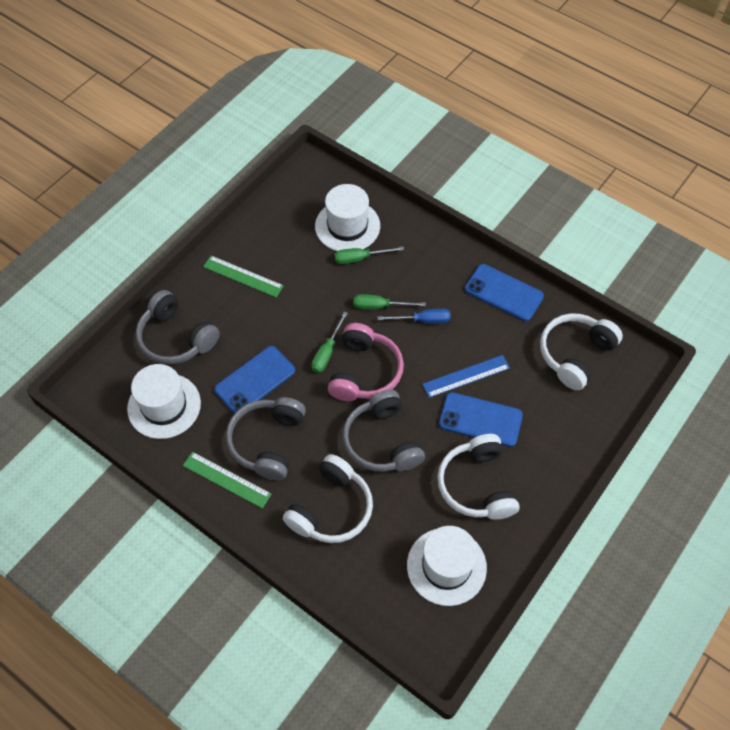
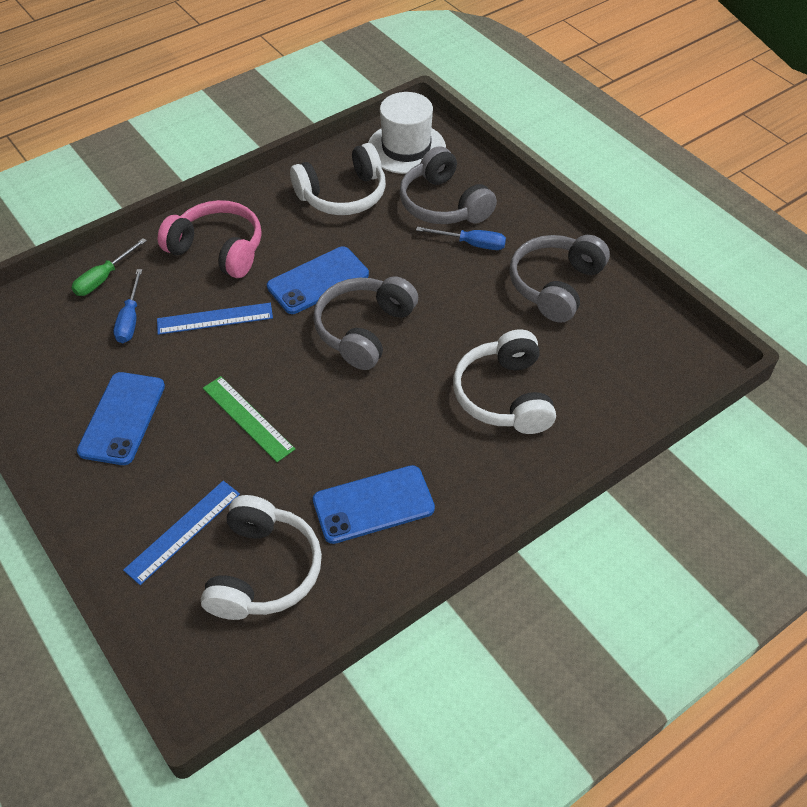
blue ruler: 1 -> 2
blue screwdriver: 1 -> 2
green ruler: 2 -> 1
green screwdriver: 3 -> 1
white hat: 3 -> 1

